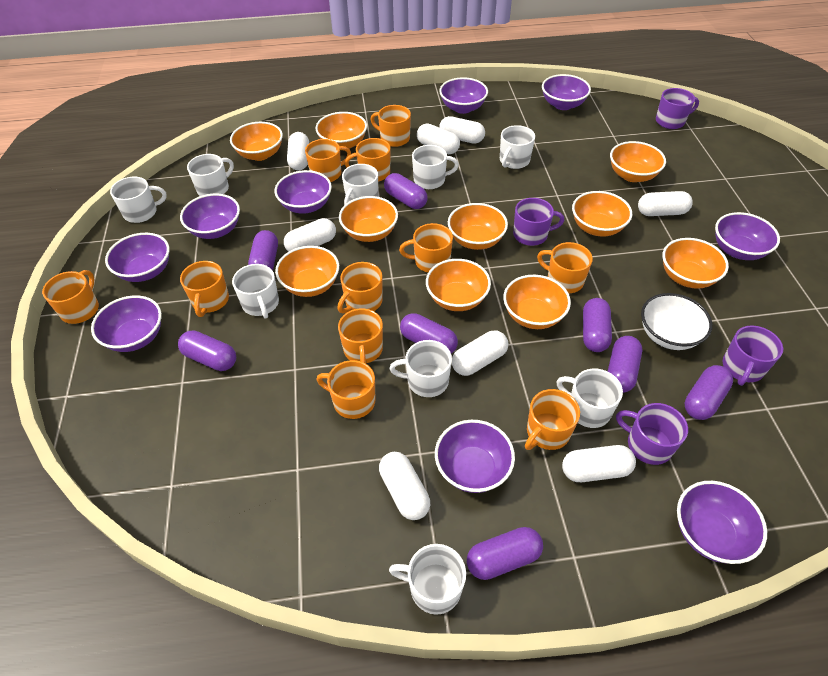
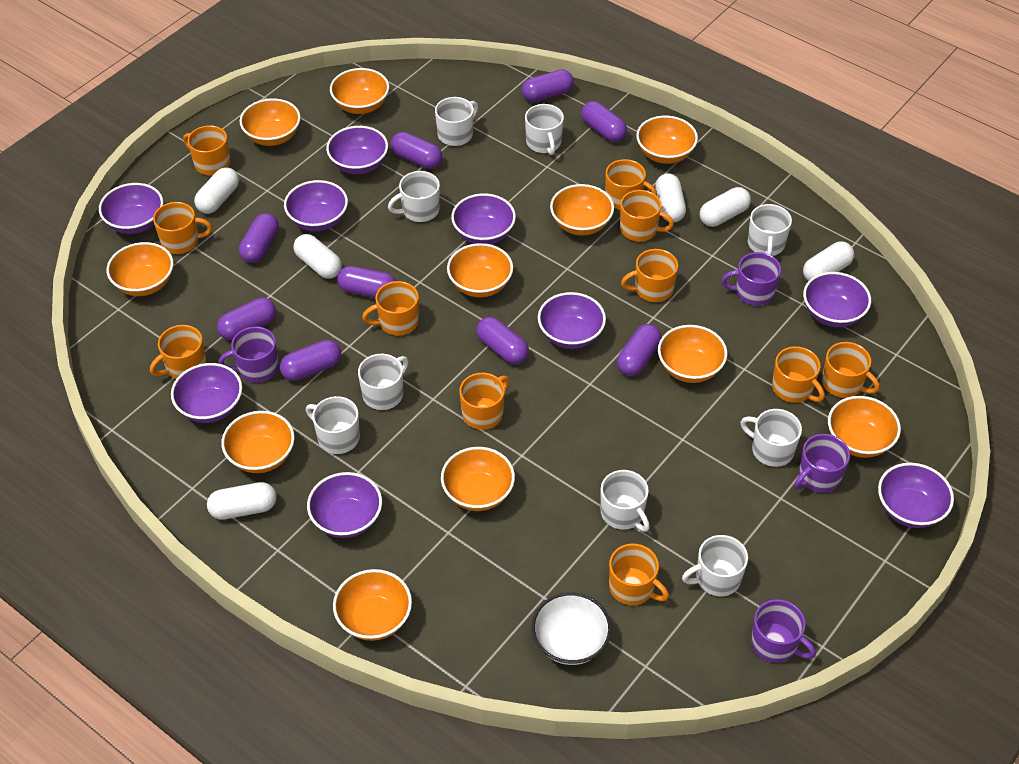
orange bowl: 10 -> 11
purple capsule: 8 -> 9
white capsule: 8 -> 6

